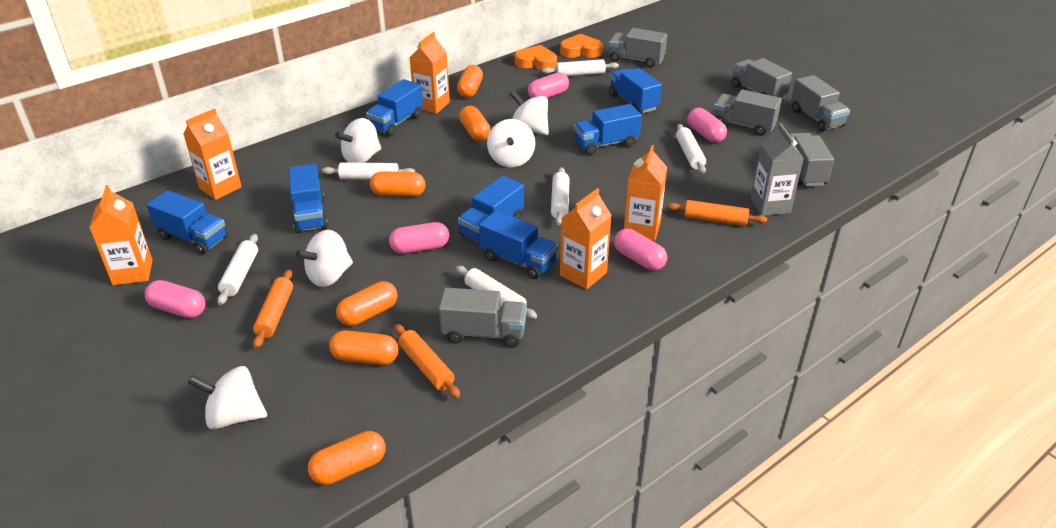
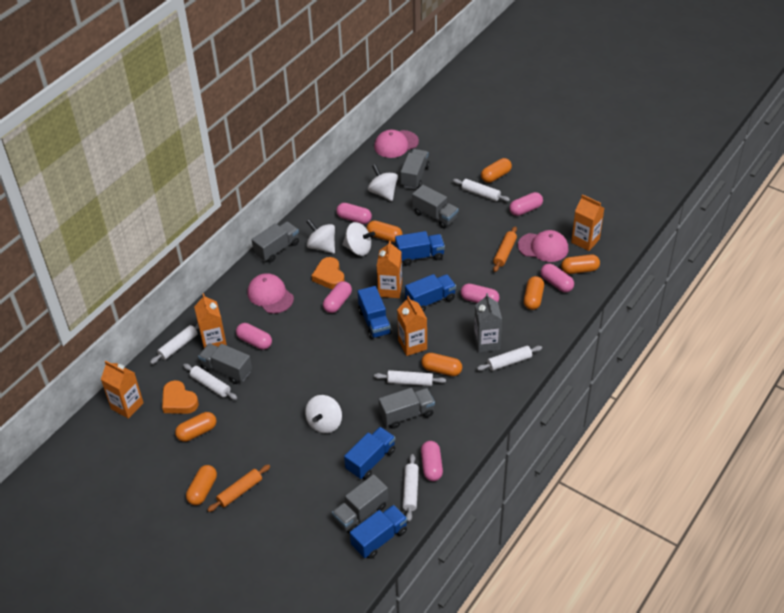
blue truck: 7 -> 5
orange capsule: 6 -> 7
orange rolling pin: 3 -> 2
pink cap: 0 -> 3
pink capsule: 5 -> 7
white spinning top: 5 -> 4

